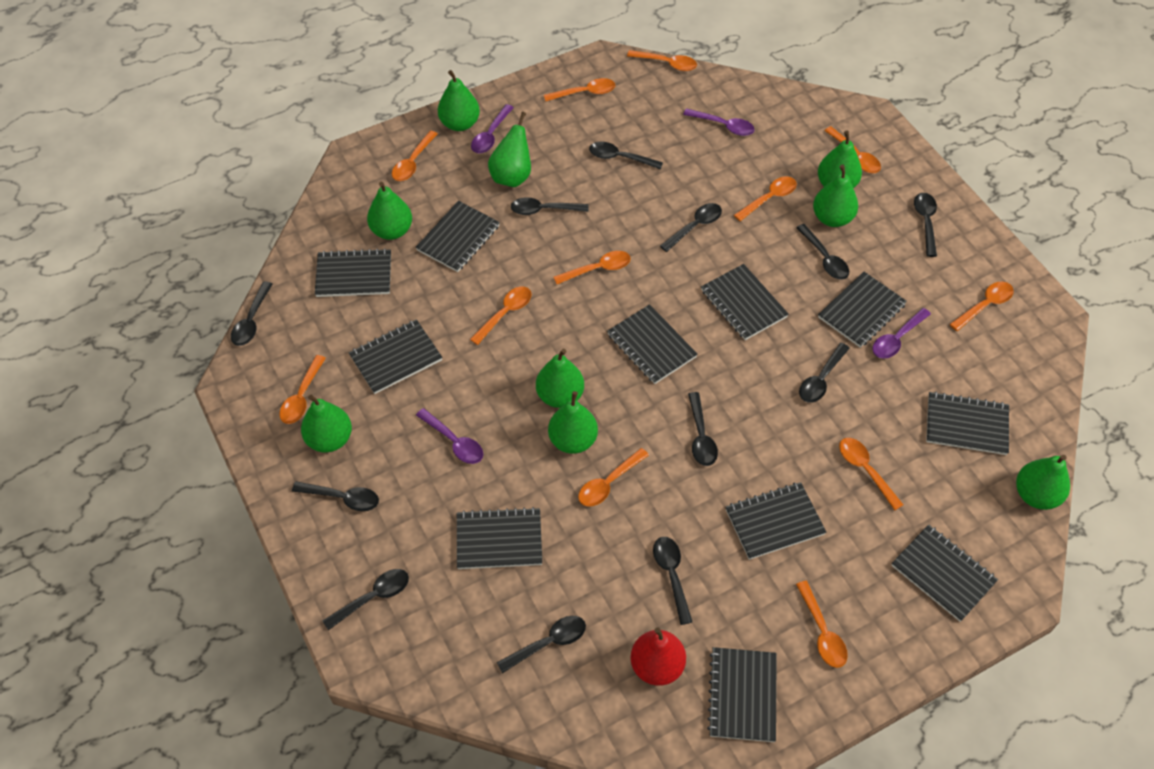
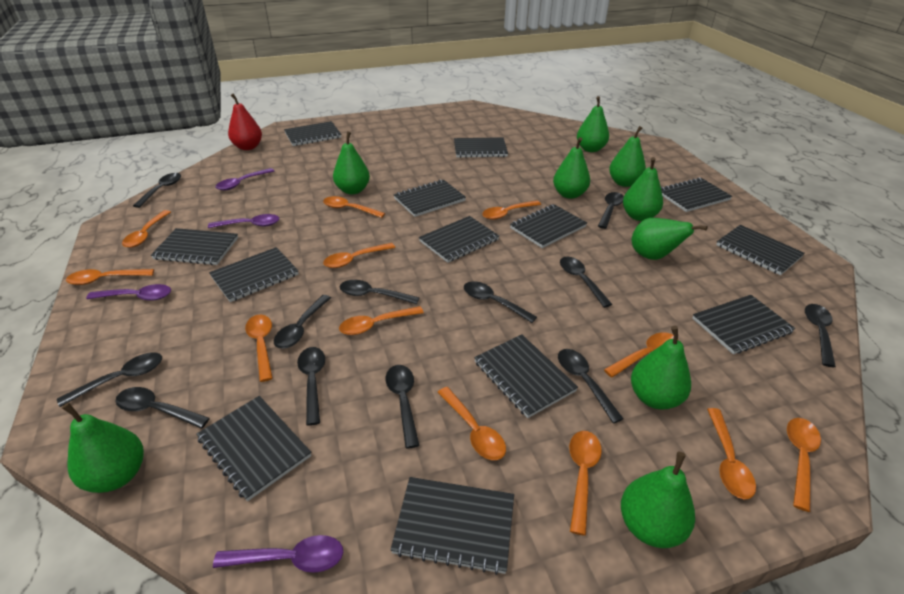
black notebook: 11 -> 13

